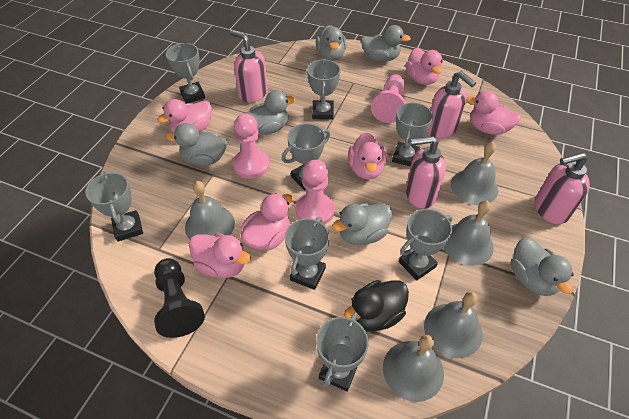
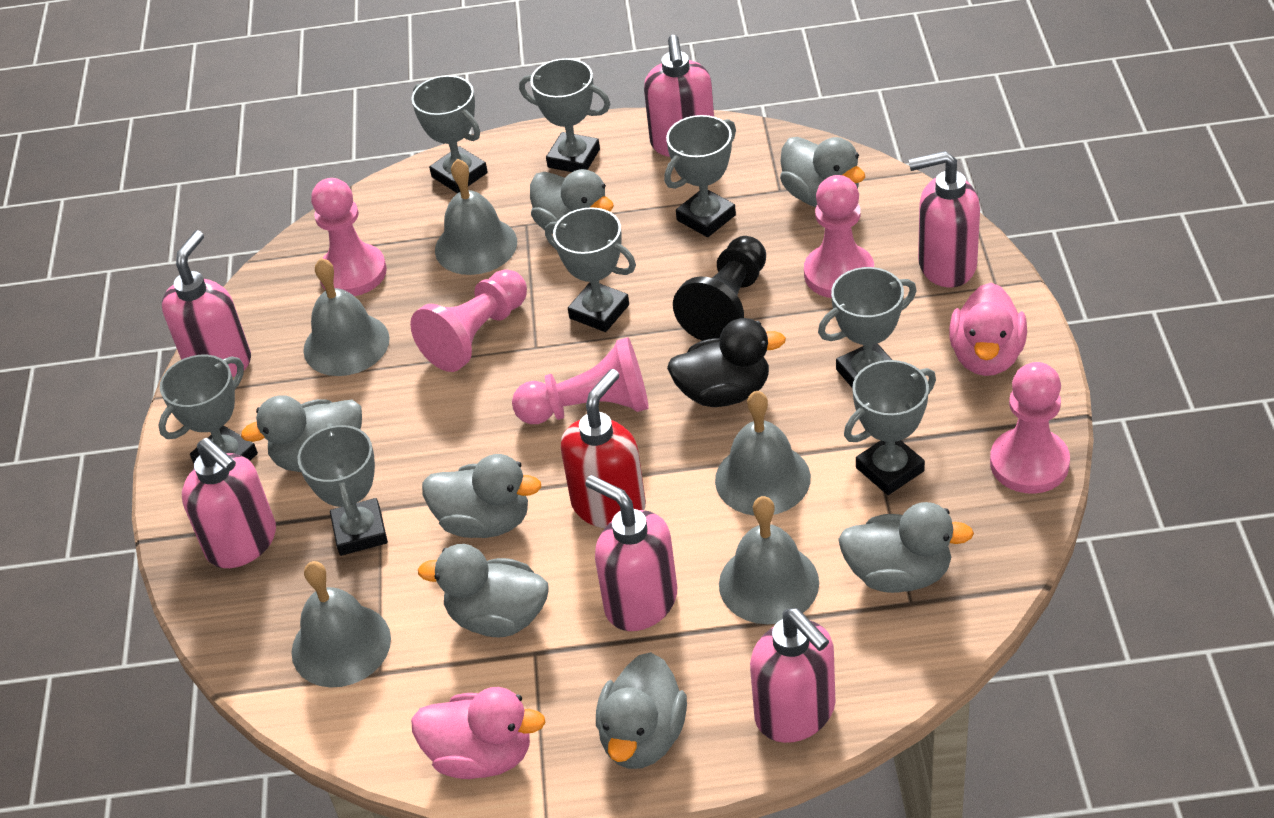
grey duck: 6 -> 7
pink duck: 6 -> 2
pink pawn: 3 -> 5
pink soap dispenser: 4 -> 6
red soap dispenser: 0 -> 1

